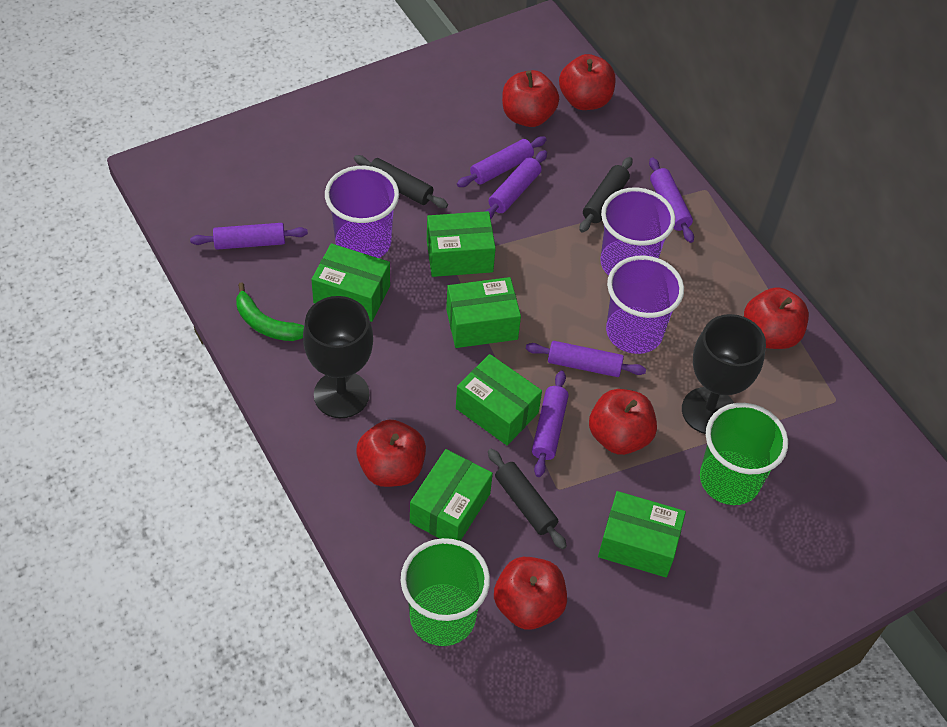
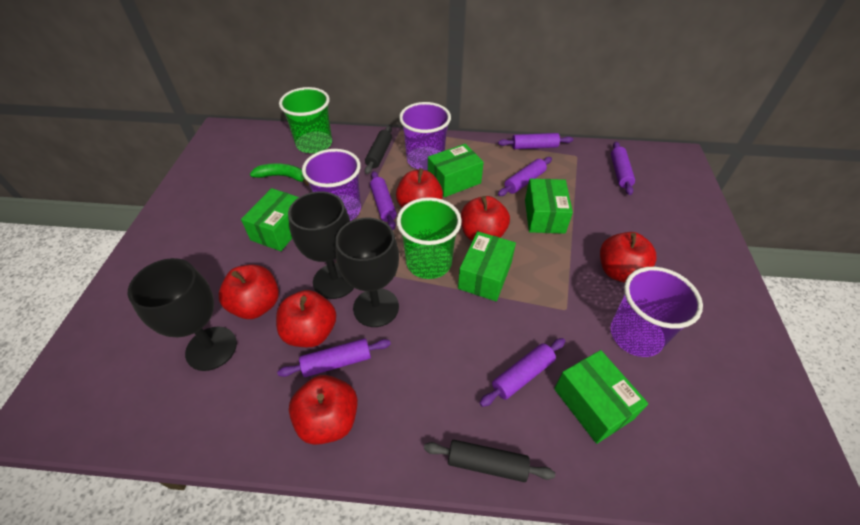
black goblet: 2 -> 3
black rolling pin: 3 -> 2
green box: 6 -> 5

